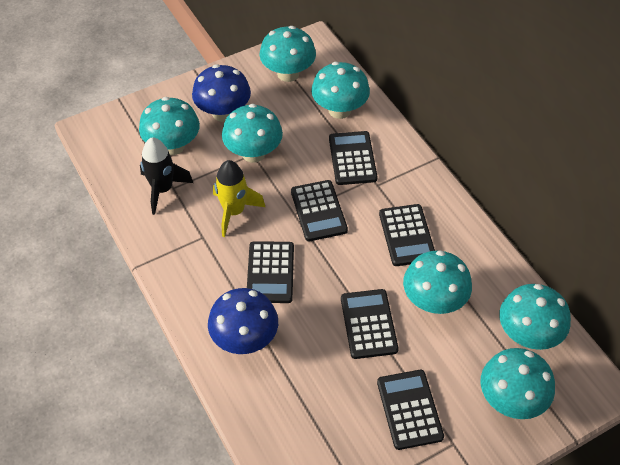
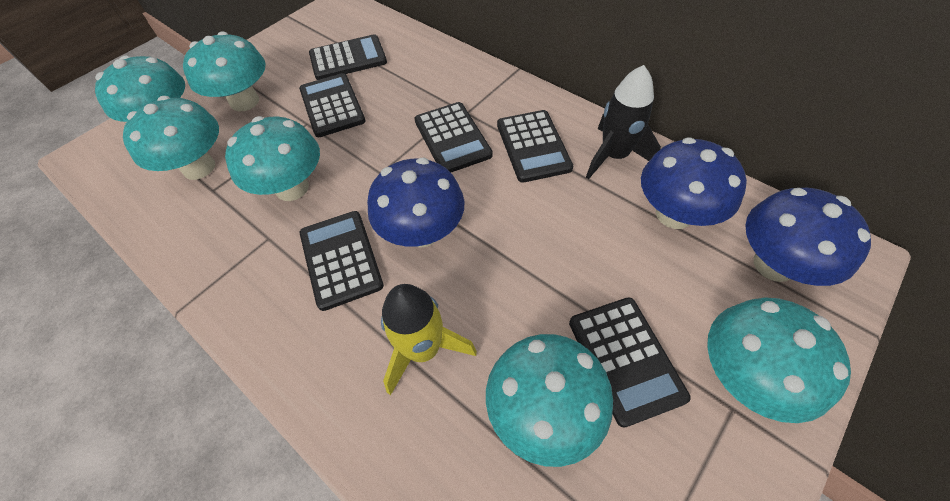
blue mushroom: 2 -> 3
turquoise mushroom: 7 -> 6

